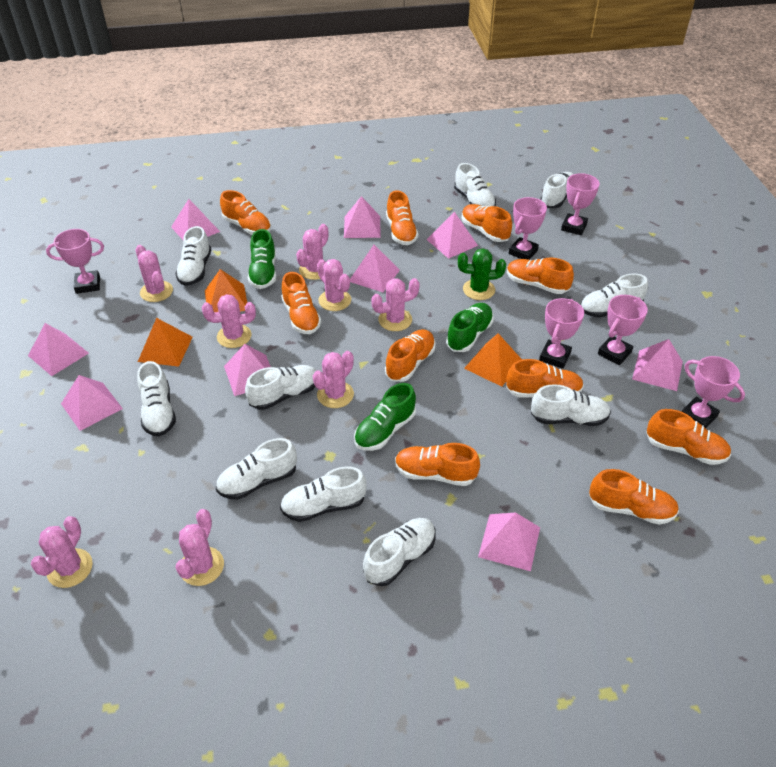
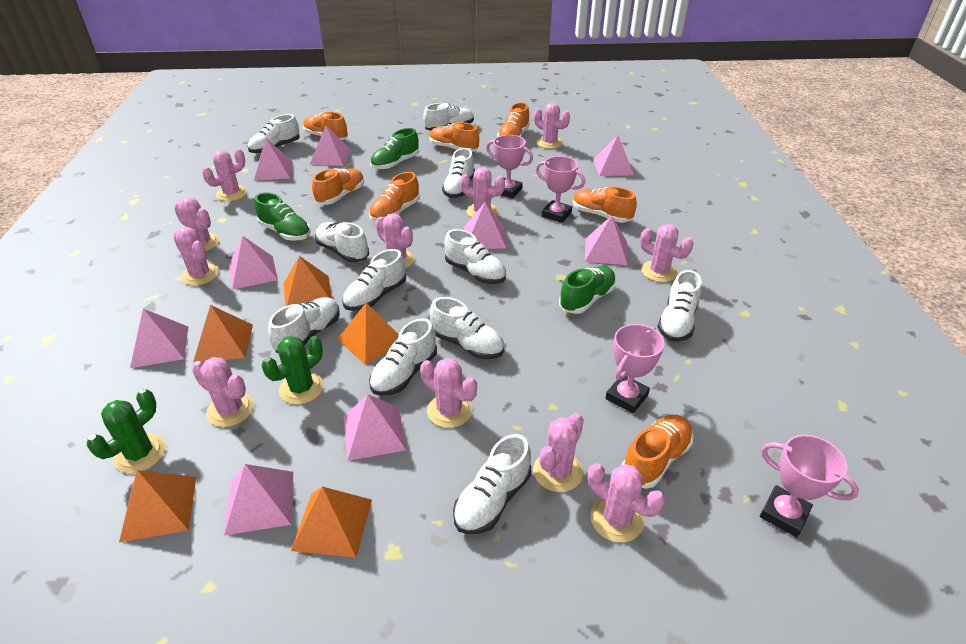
green cactus: 1 -> 2
orange pyramid: 3 -> 5
orange shoe: 10 -> 7
pink cactus: 8 -> 11
pink trophy: 6 -> 4
white shoe: 10 -> 11

